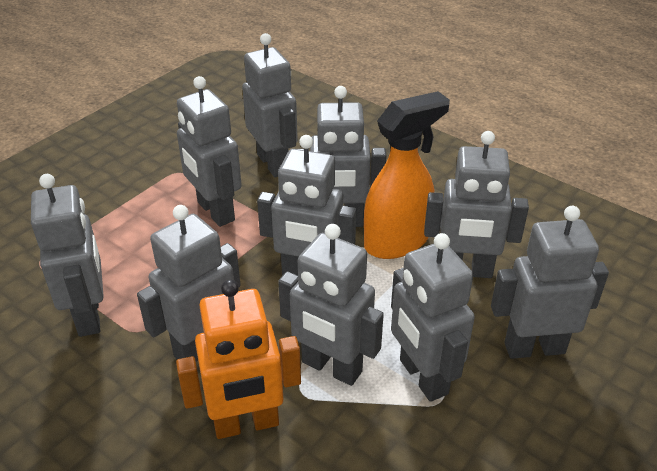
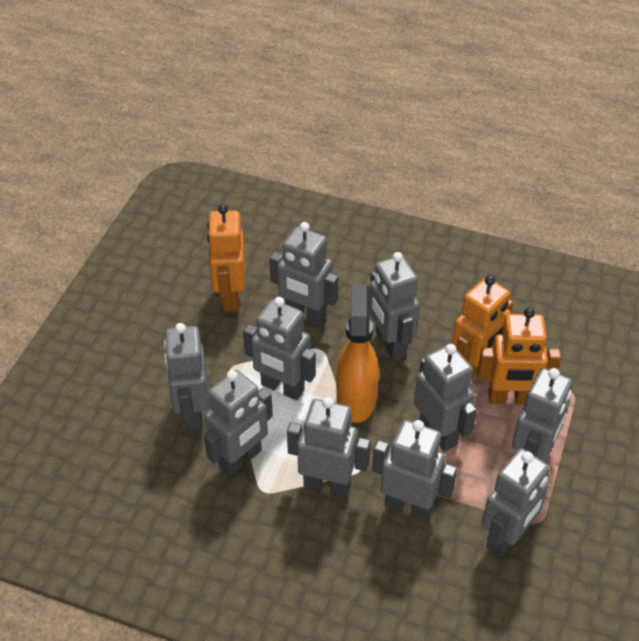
orange robot: 1 -> 3

